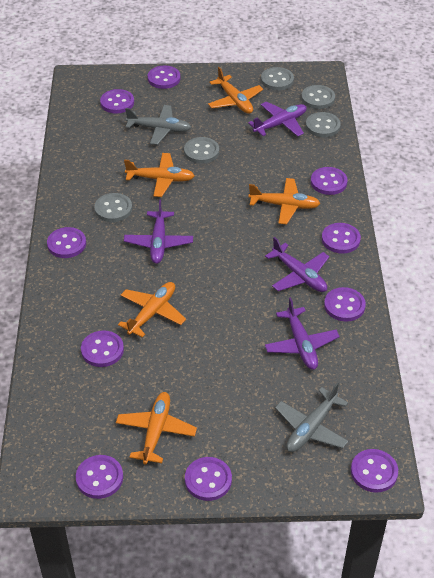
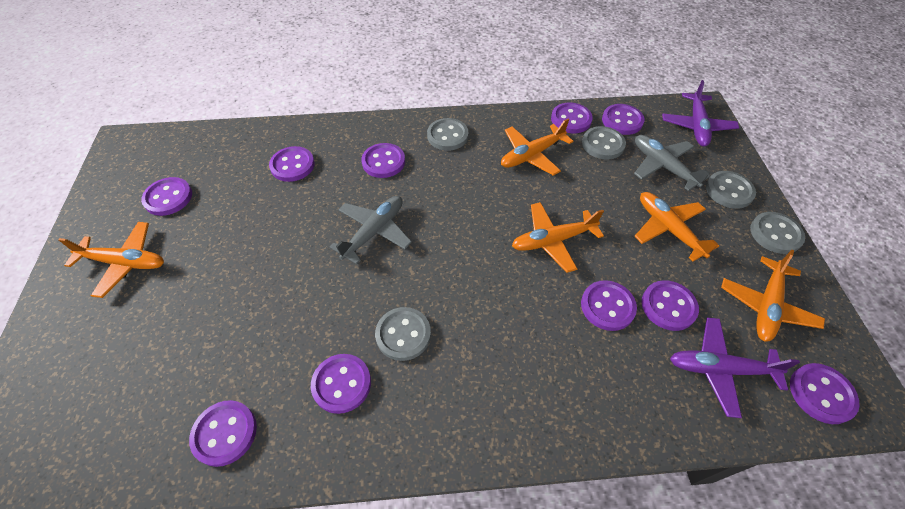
purple plane: 4 -> 2

